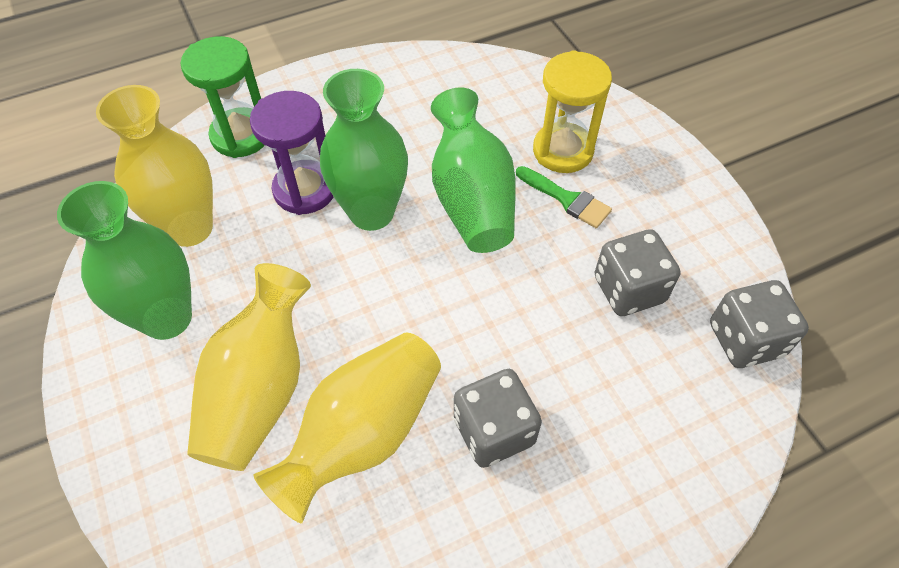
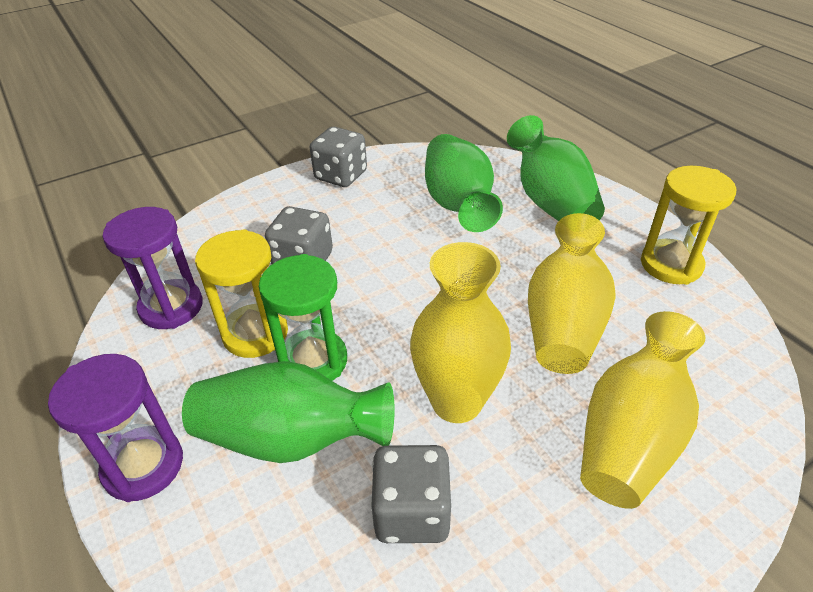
green brush: 1 -> 0
purple hourglass: 1 -> 2
yellow hourglass: 1 -> 2

